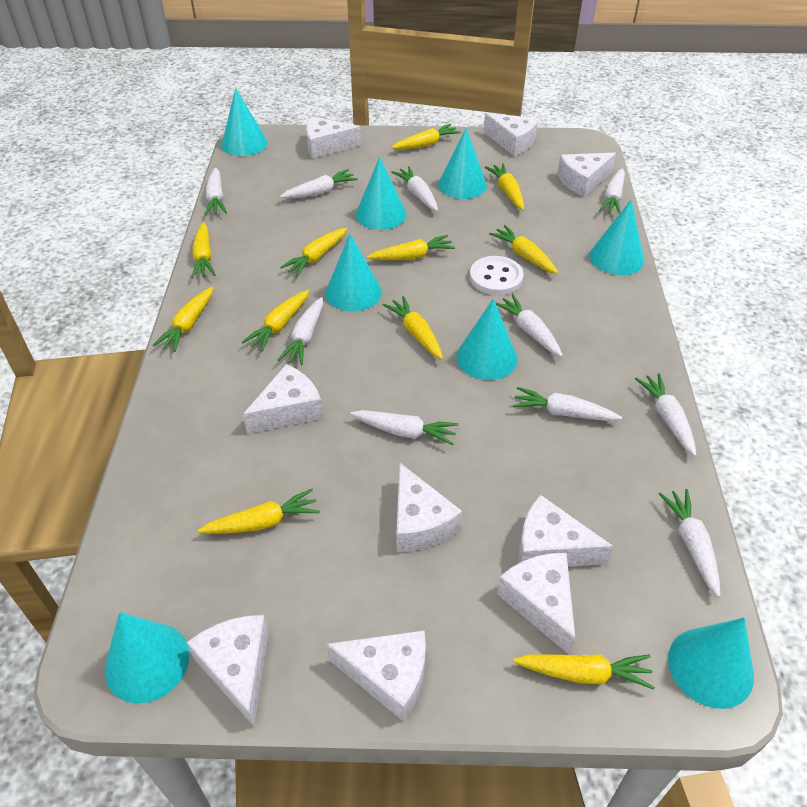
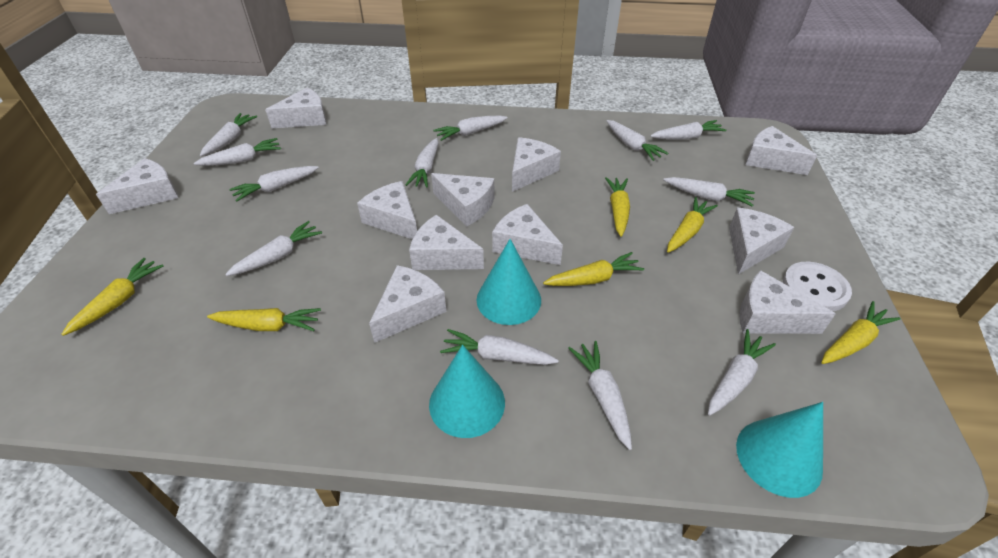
turquoise cone: 8 -> 3
white carrot: 10 -> 12
white cheese: 9 -> 11
yellow carrot: 11 -> 6

